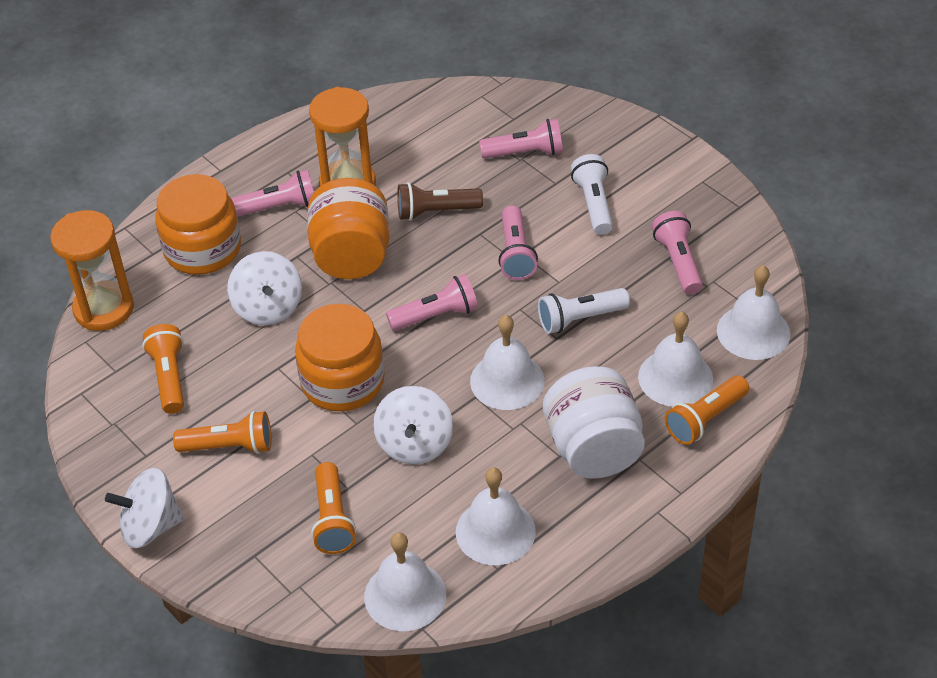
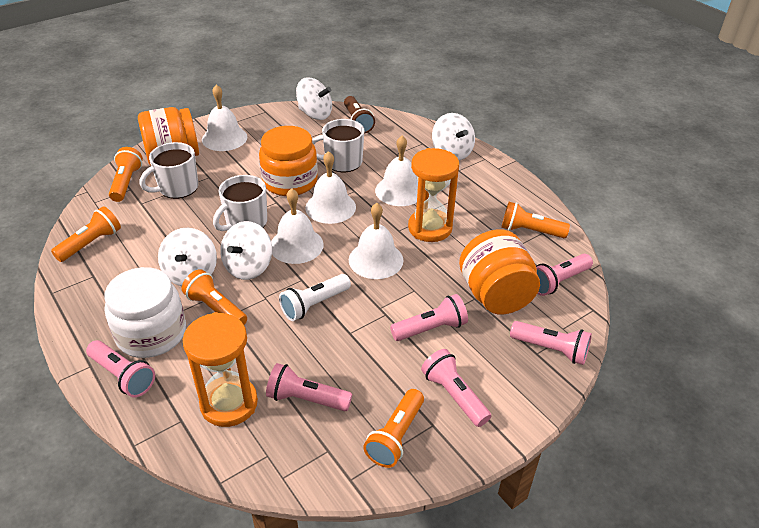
orange flashlight: 4 -> 5
pink flashlight: 5 -> 6
white flashlight: 2 -> 1
white mug: 0 -> 3
white spinning top: 3 -> 4

